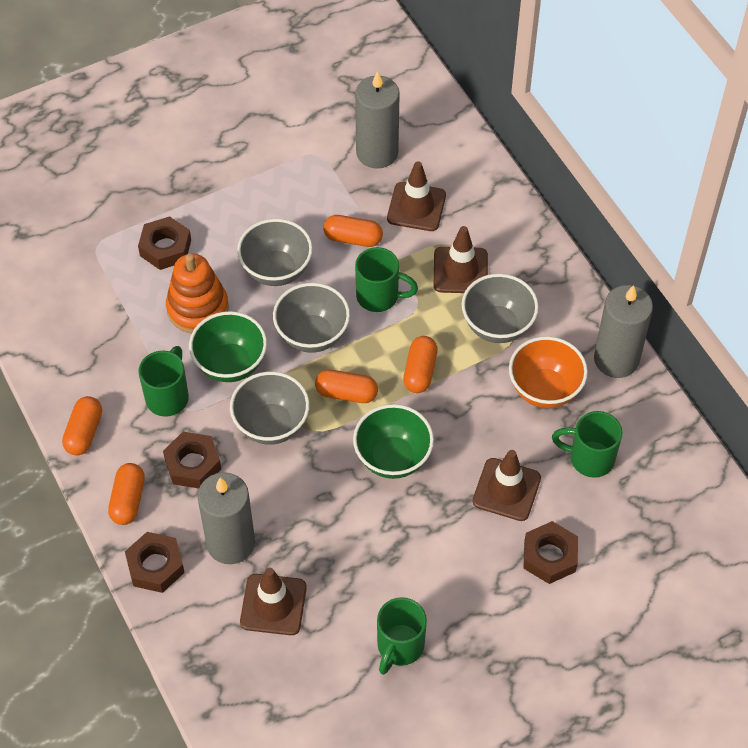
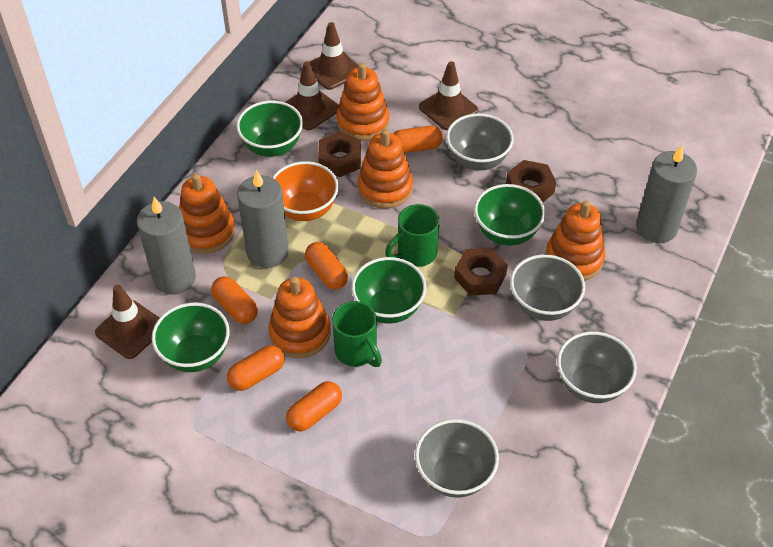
brown nut: 4 -> 3
green bowl: 2 -> 4
green mug: 4 -> 2
orange stacking toy: 1 -> 5

